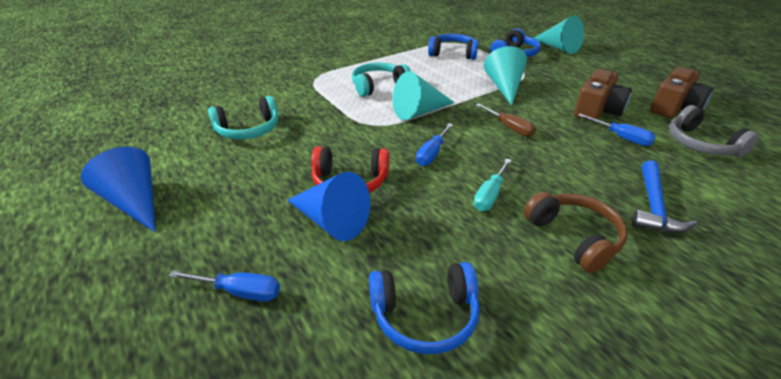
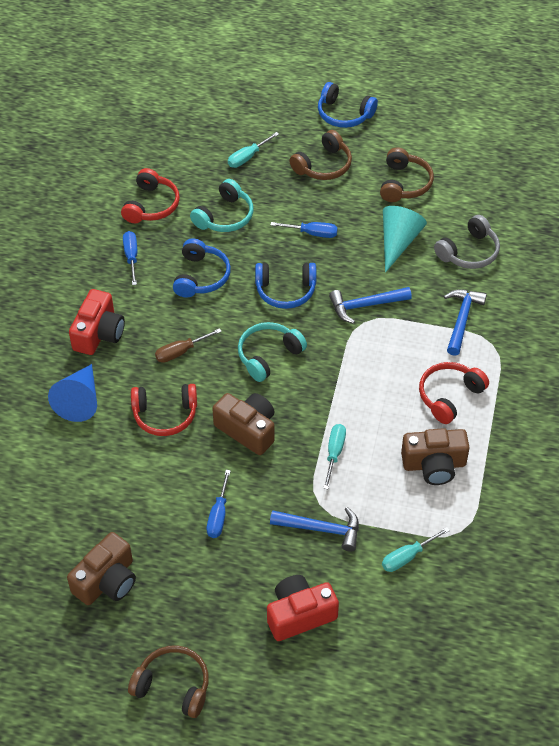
blue cone: 2 -> 1
blue hammer: 1 -> 3
brown camera: 2 -> 3
brown headphones: 1 -> 3
red camera: 0 -> 2
red headphones: 1 -> 3
turquoise cone: 3 -> 1
turquoise screwdriver: 1 -> 3

